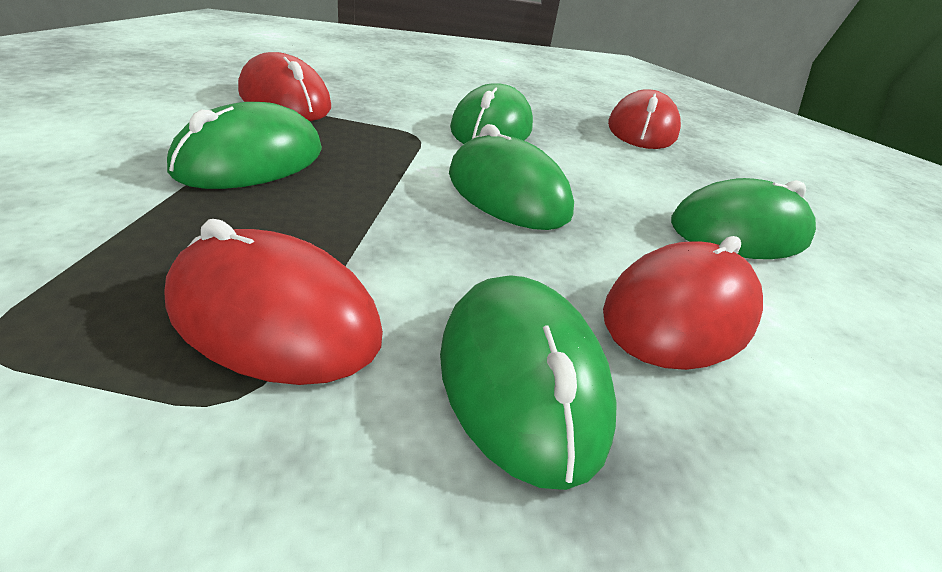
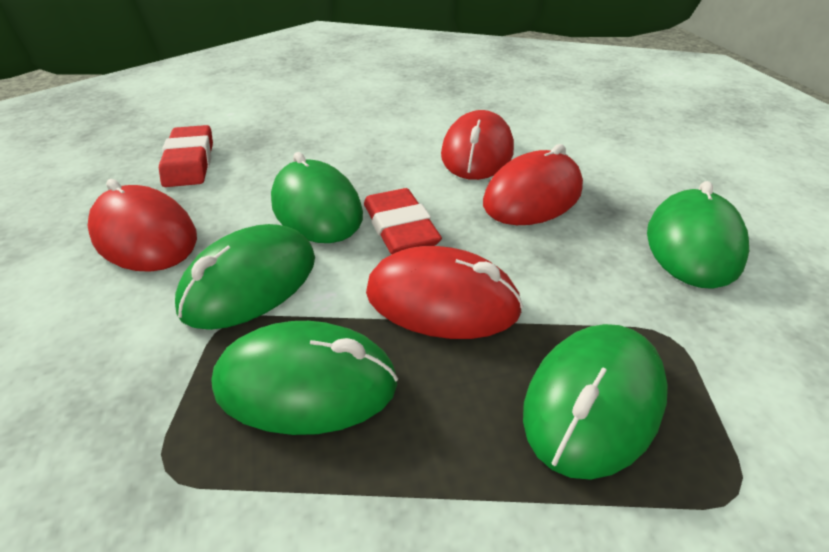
red eraser: 0 -> 2

